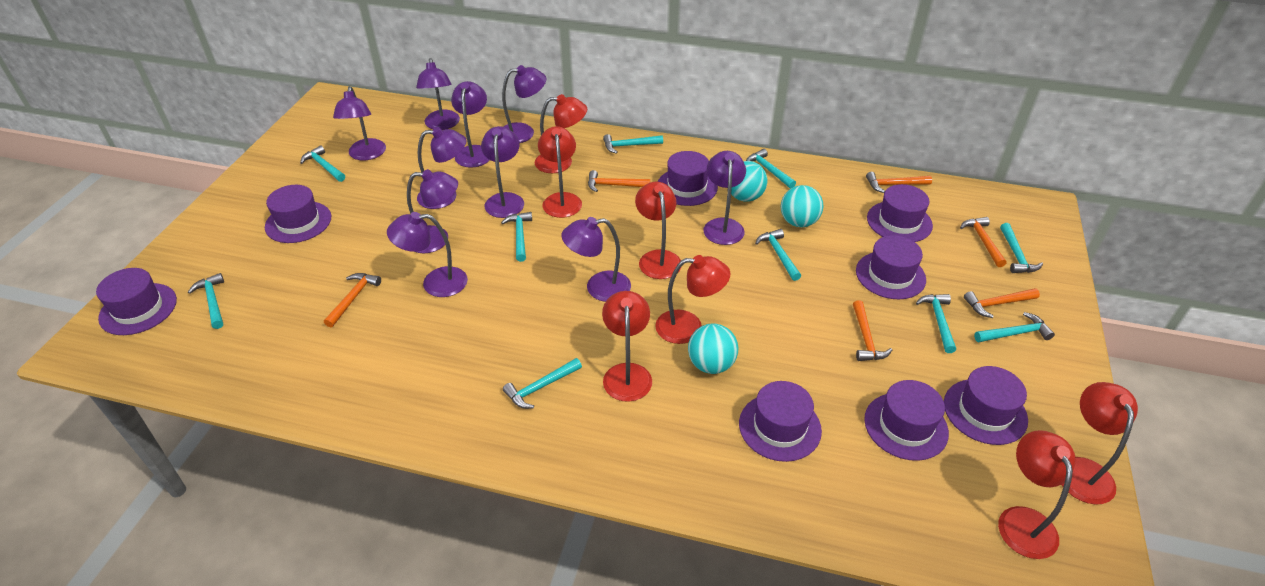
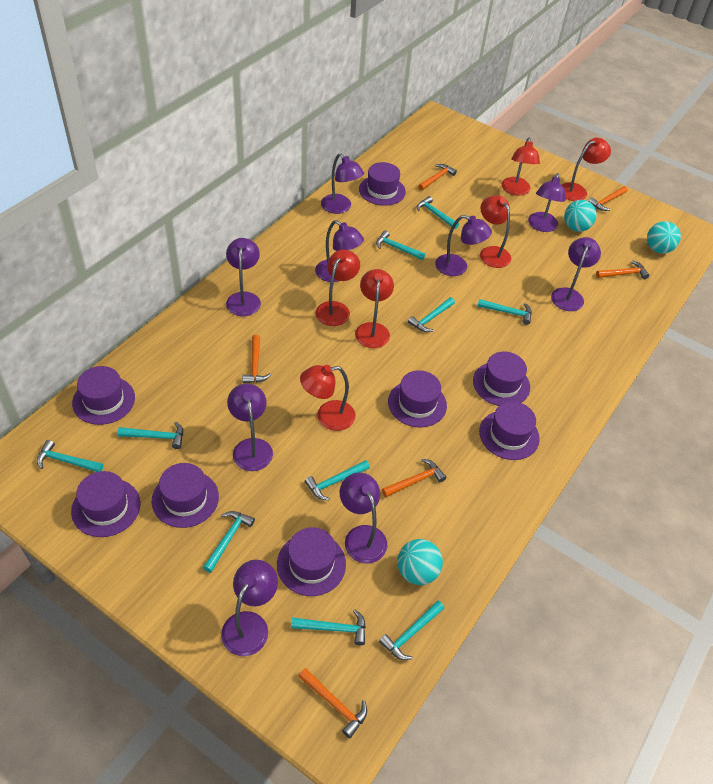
purple lamp: 10 -> 9
red lamp: 7 -> 6

